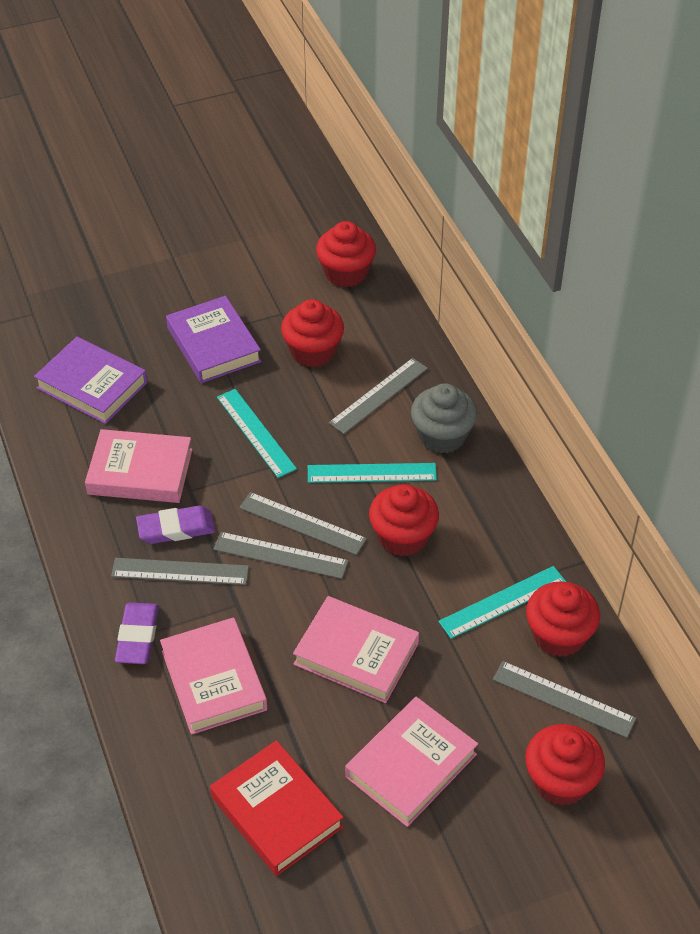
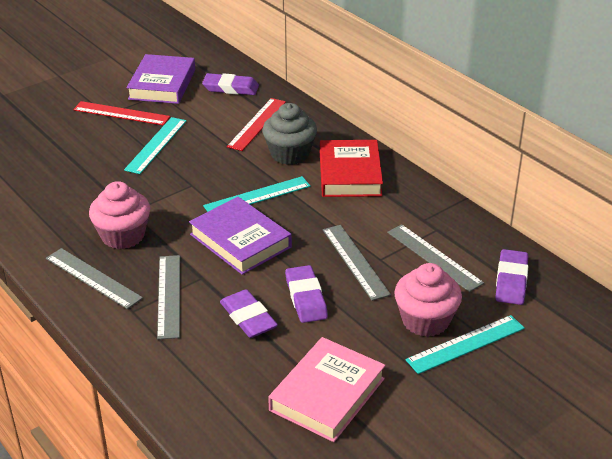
grey ruler: 5 -> 4
pink book: 4 -> 1
pink cupcake: 0 -> 2
purple eraser: 2 -> 4
red cupcake: 5 -> 0
red ruler: 0 -> 2

